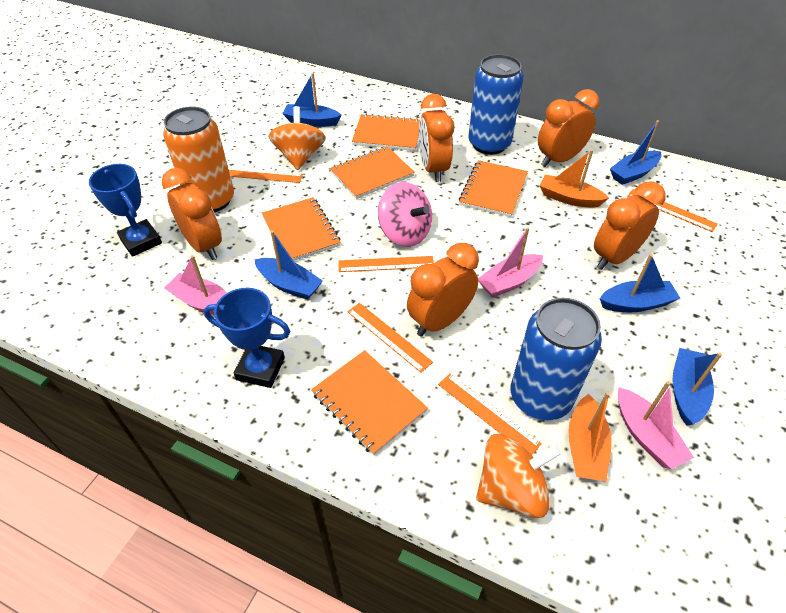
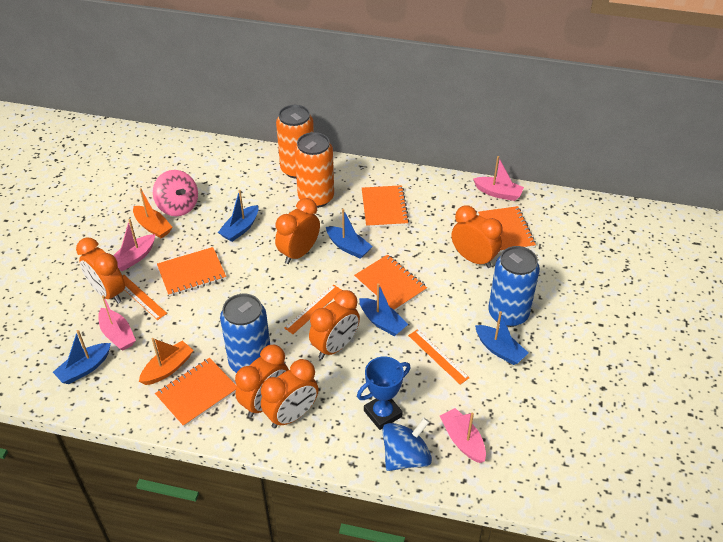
blue spinning top: 0 -> 1
blue trophy: 2 -> 1
orange can: 1 -> 2
orange clock: 5 -> 6
orange ruler: 5 -> 3
orange spinning top: 2 -> 0
pink boat: 3 -> 4

